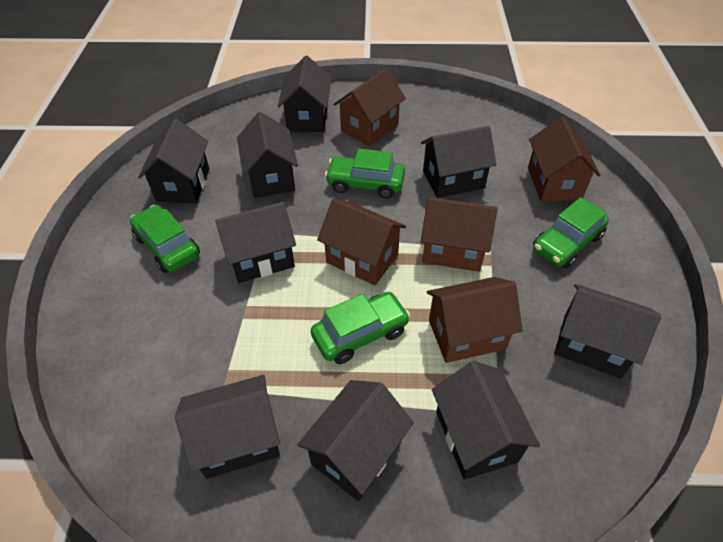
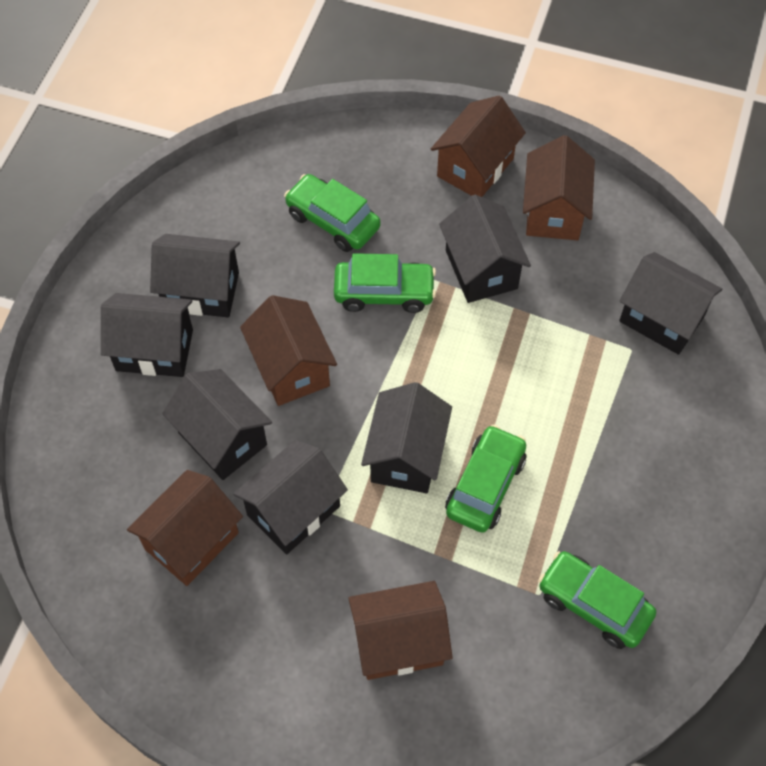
black house: 9 -> 7

